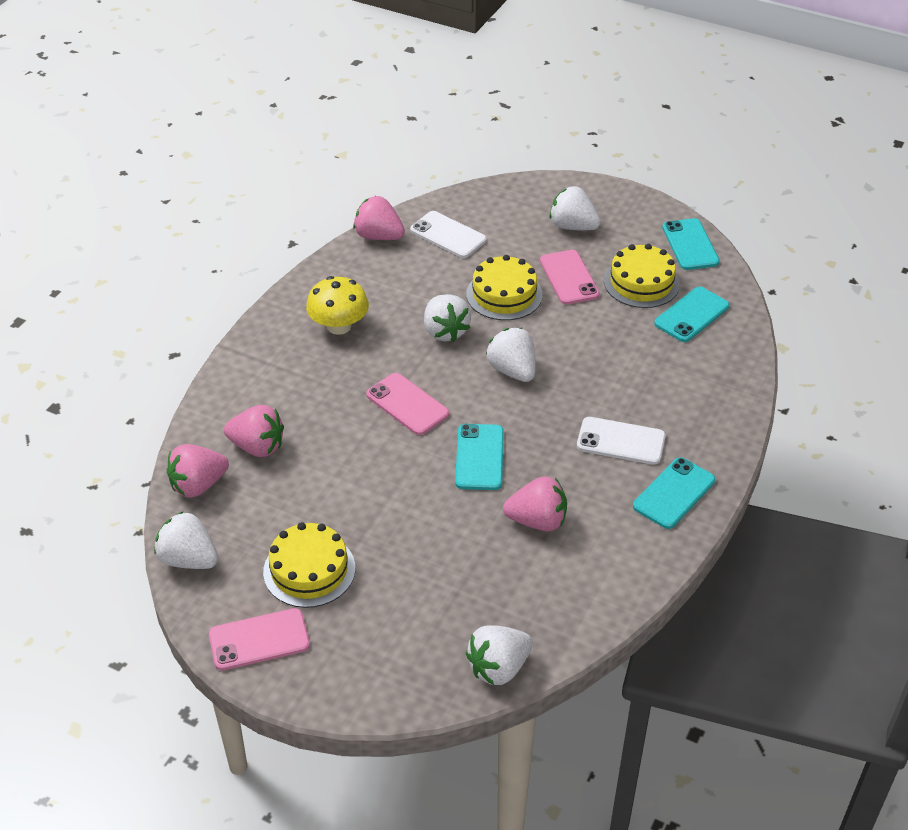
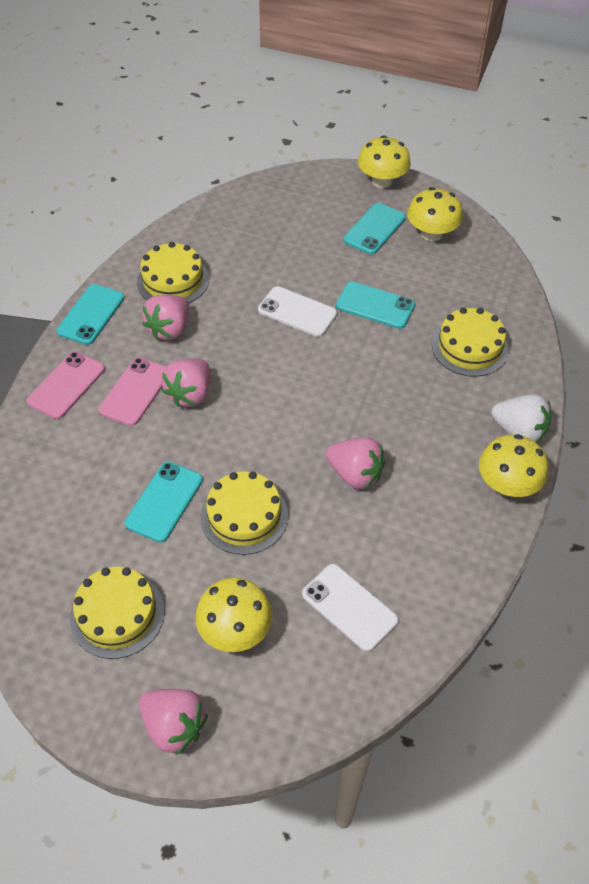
pink phone: 3 -> 2
white strawberry: 5 -> 1
yellow cake: 3 -> 4
yellow mushroom: 1 -> 4

